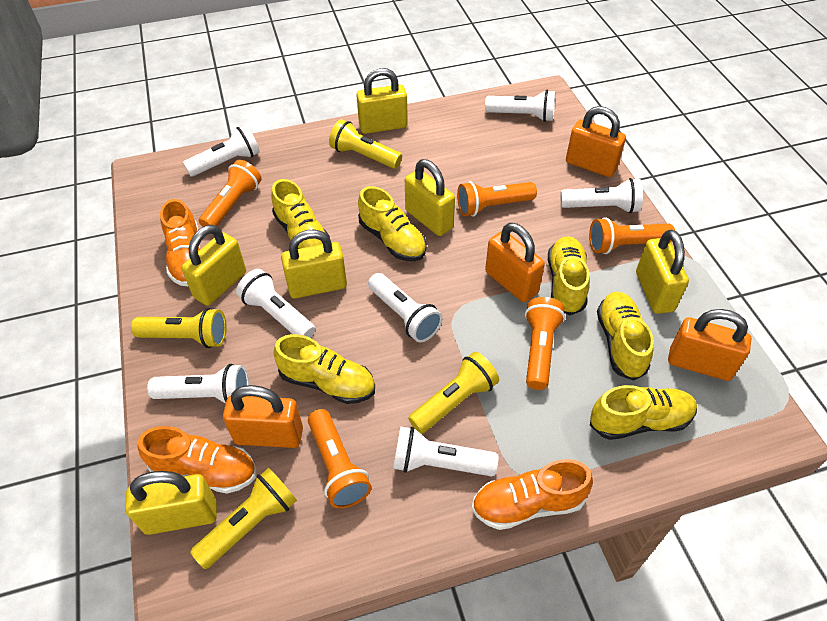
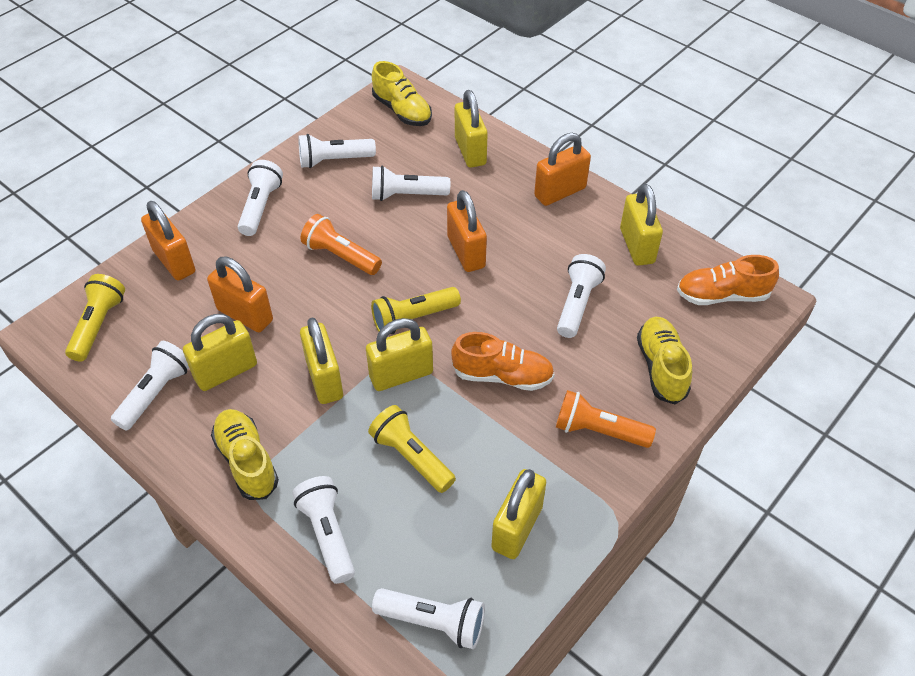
orange flashlight: 5 -> 2
orange shoe: 3 -> 2
yellow flashlight: 4 -> 3
yellow shoe: 6 -> 3

